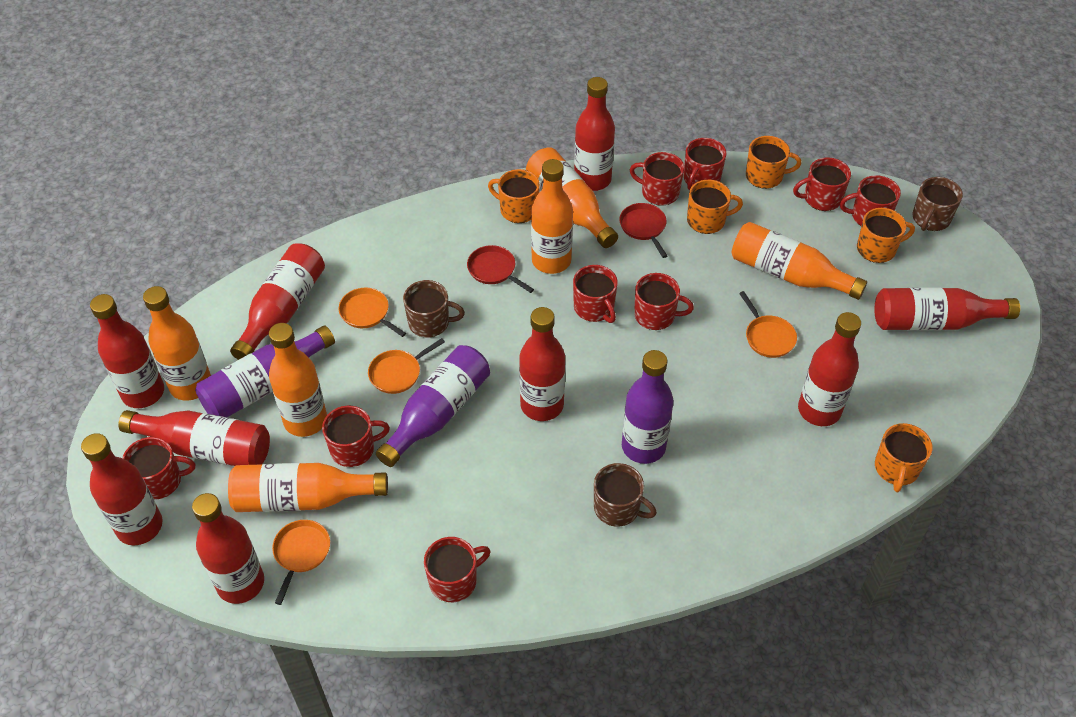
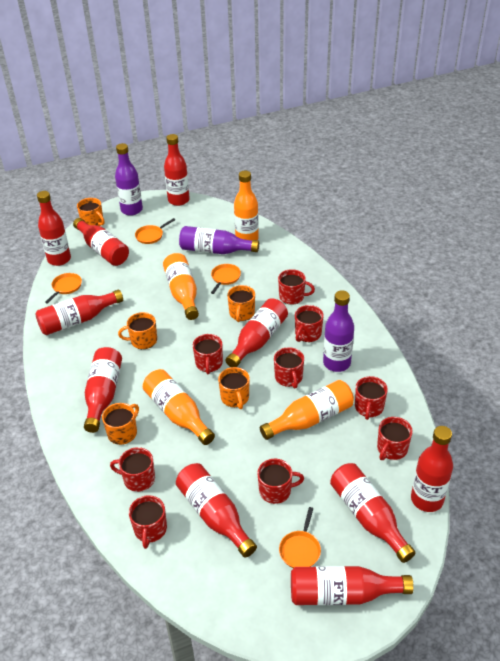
brown mug: 3 -> 0
orange bottle: 6 -> 4
red bottle: 9 -> 10
red pan: 2 -> 0

